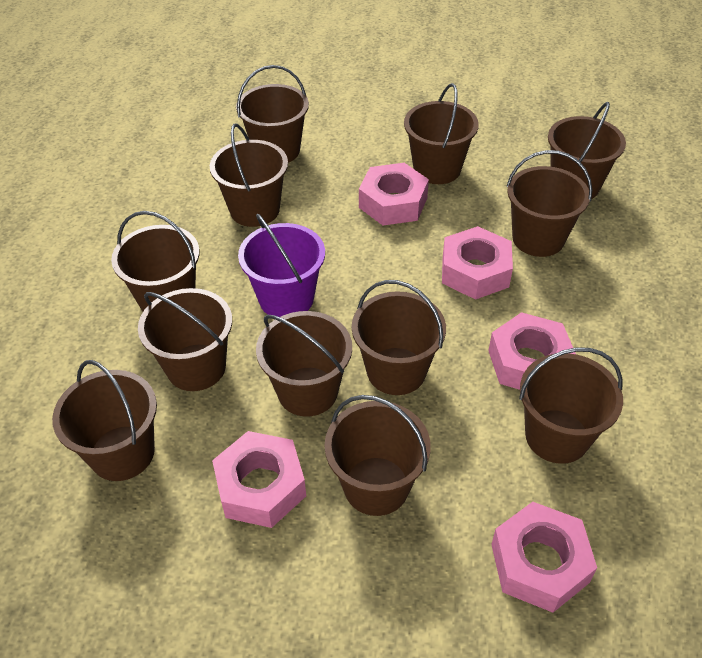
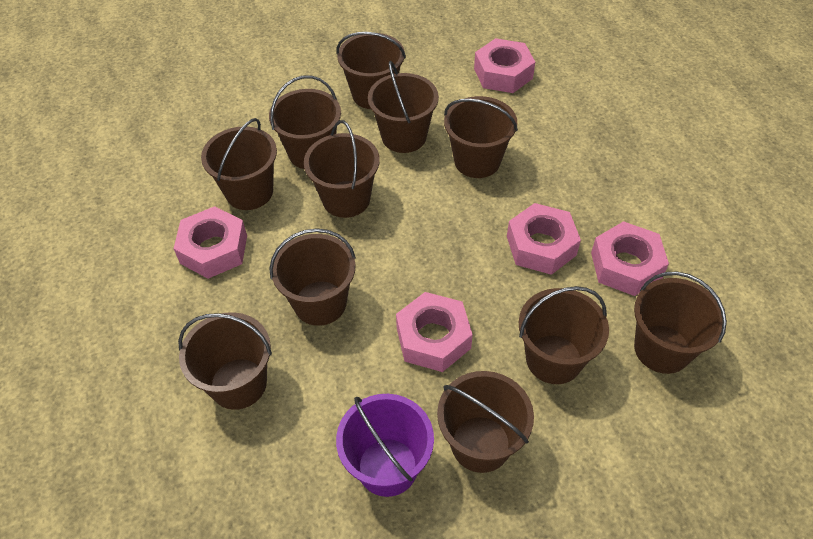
brown bucket: 12 -> 11

